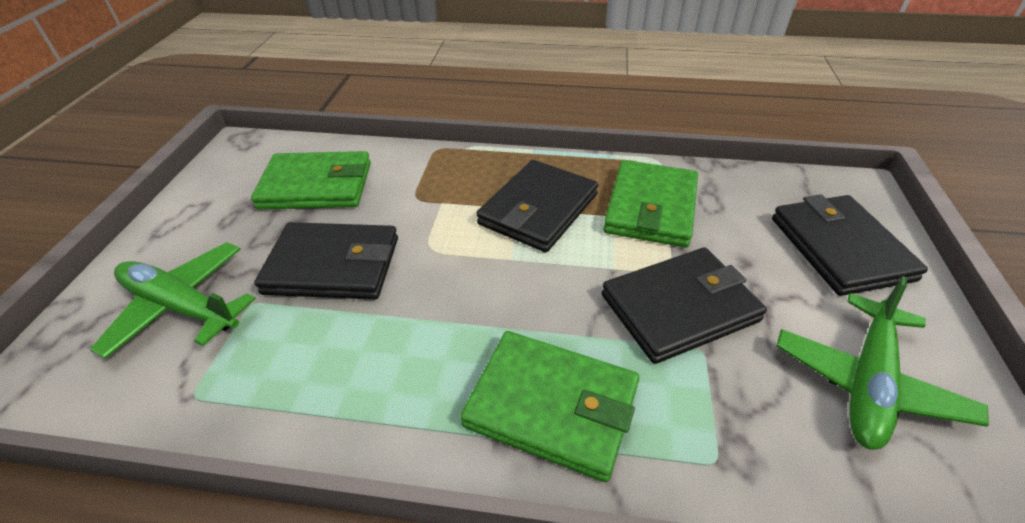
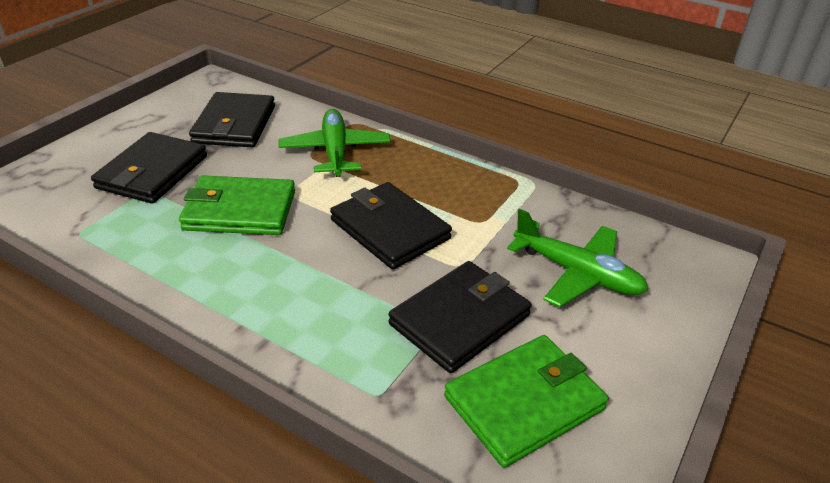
green wallet: 3 -> 2

